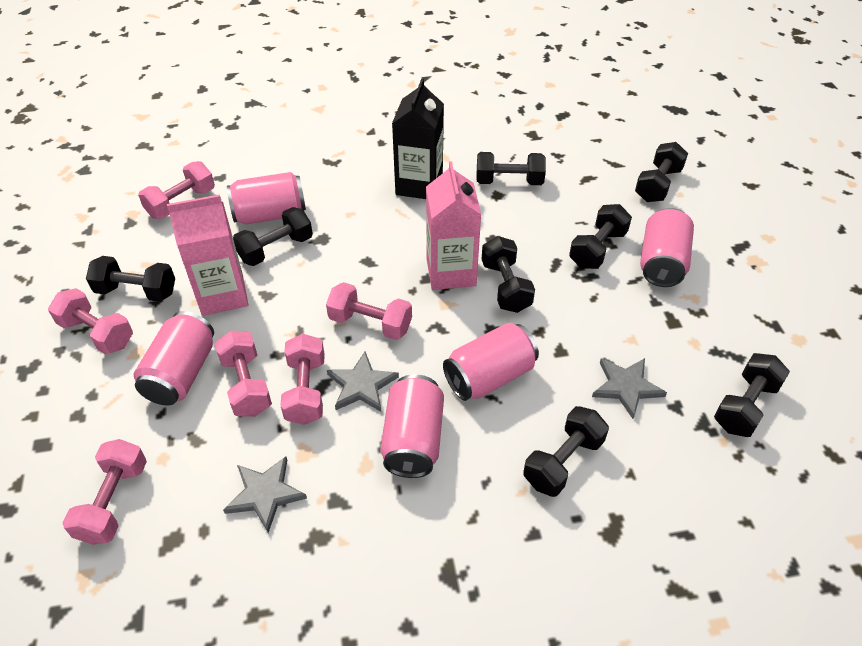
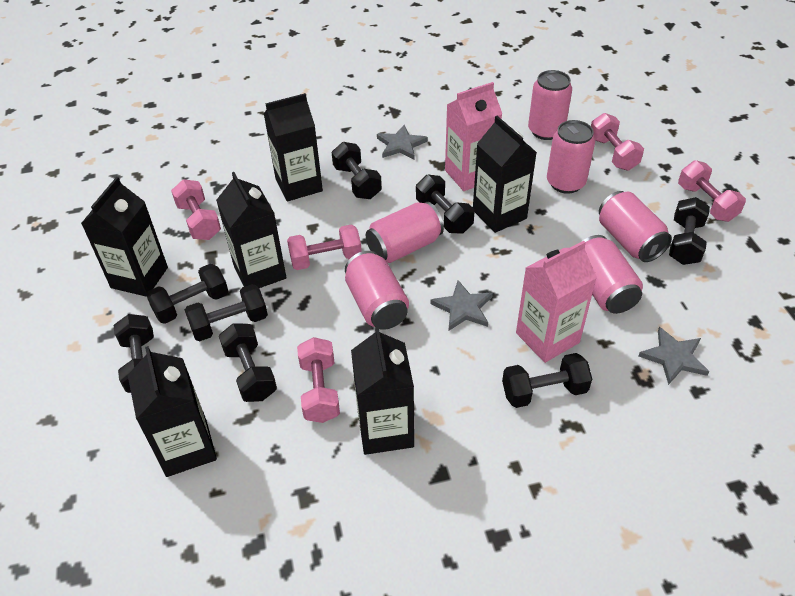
black carton: 1 -> 6
pink can: 5 -> 6
pink dumbbell: 6 -> 5

